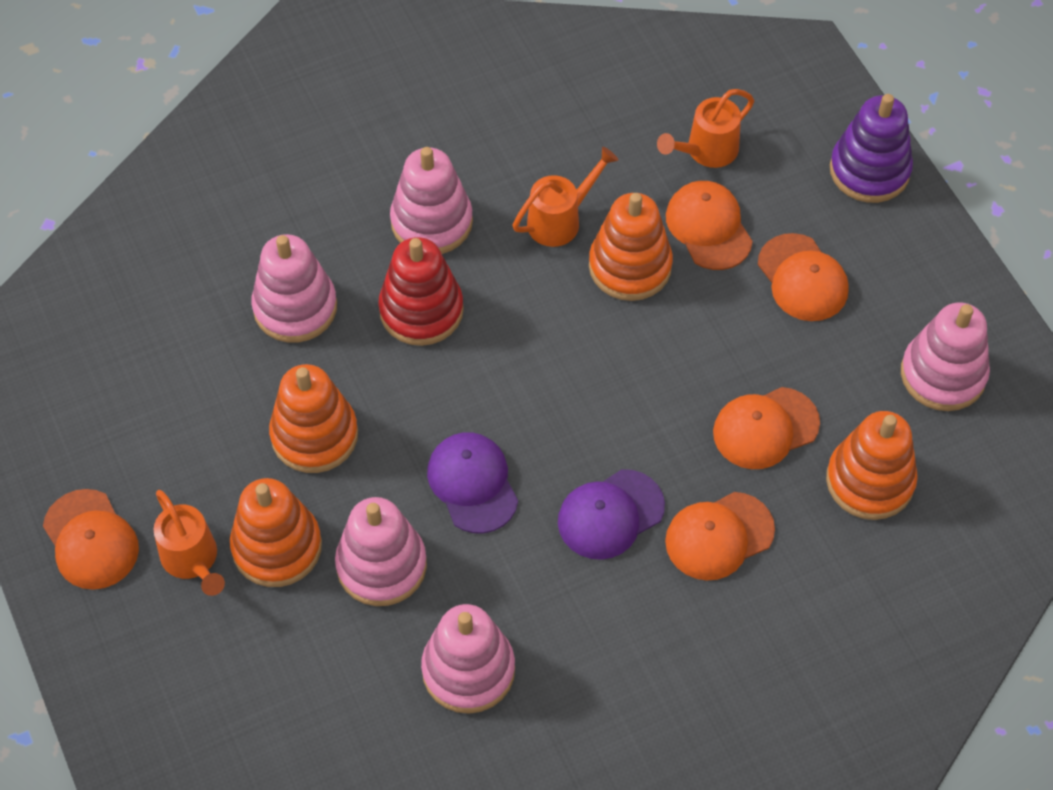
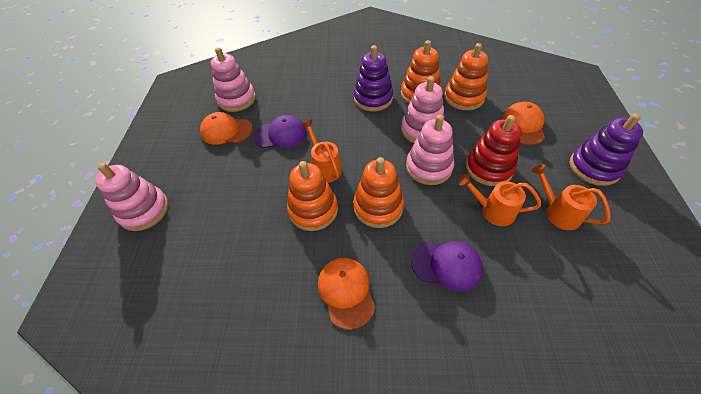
orange cap: 5 -> 3
pink stacking toy: 5 -> 4
purple stacking toy: 1 -> 2

